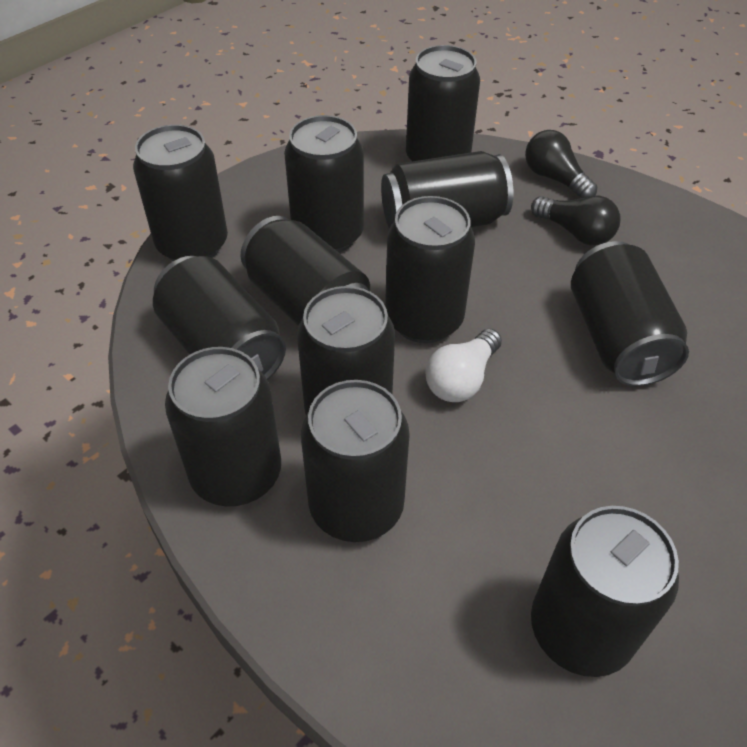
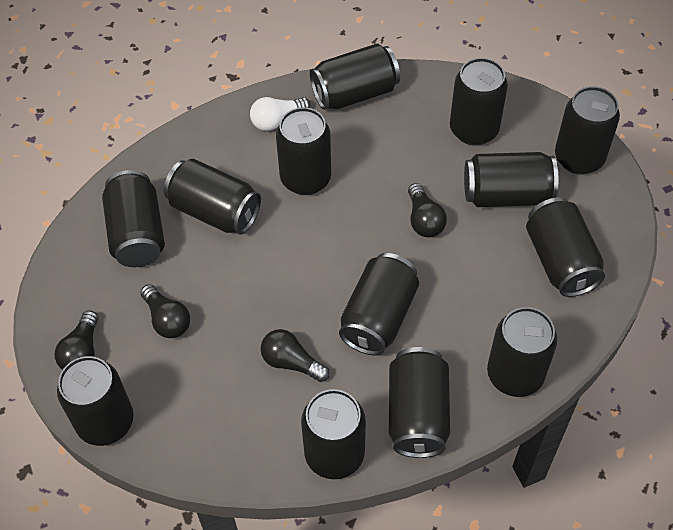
black can: 12 -> 13
black light bulb: 2 -> 4

